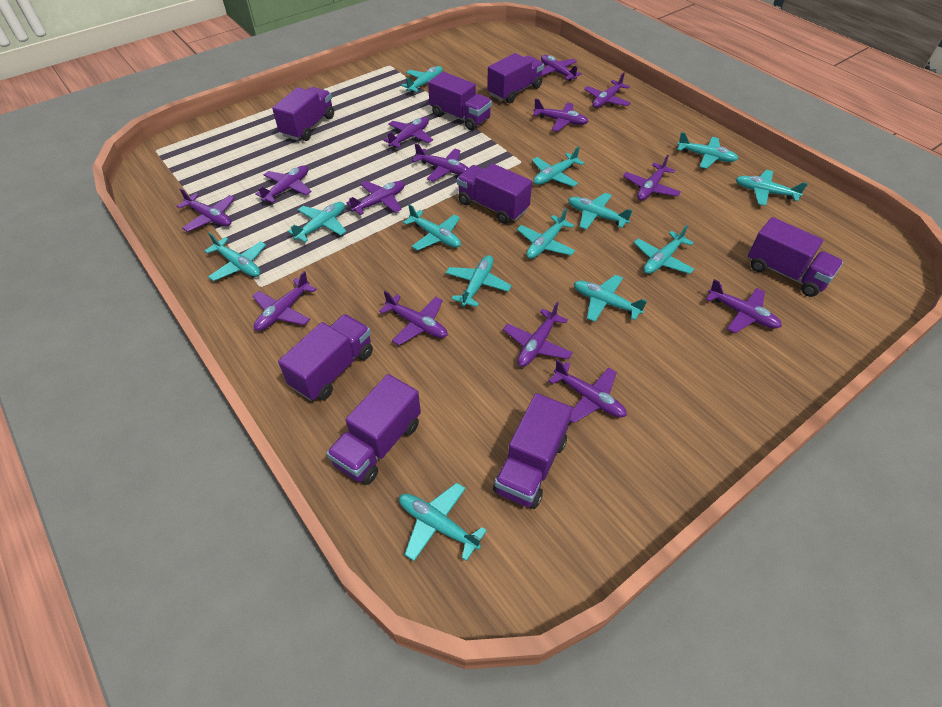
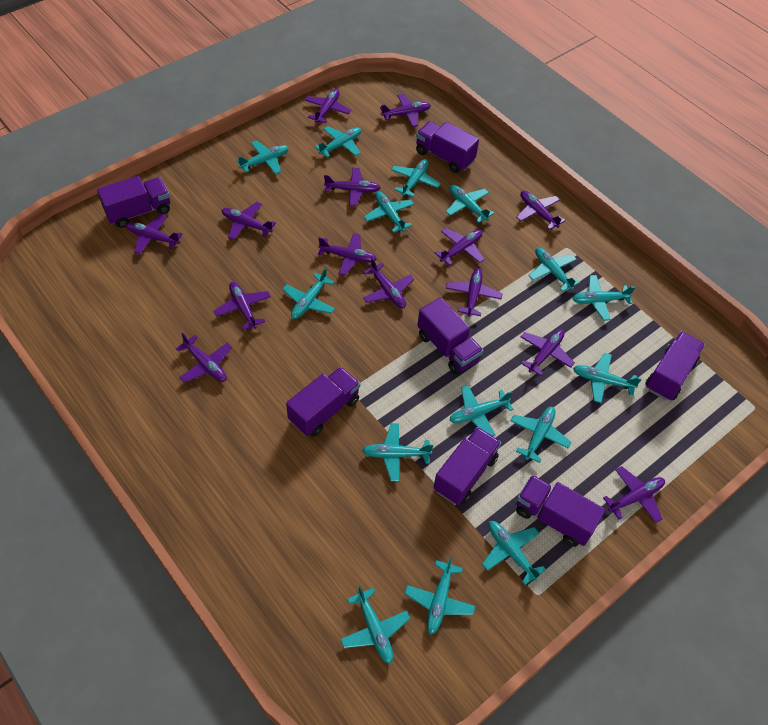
purple truck: 8 -> 7
turquoise plane: 13 -> 15

